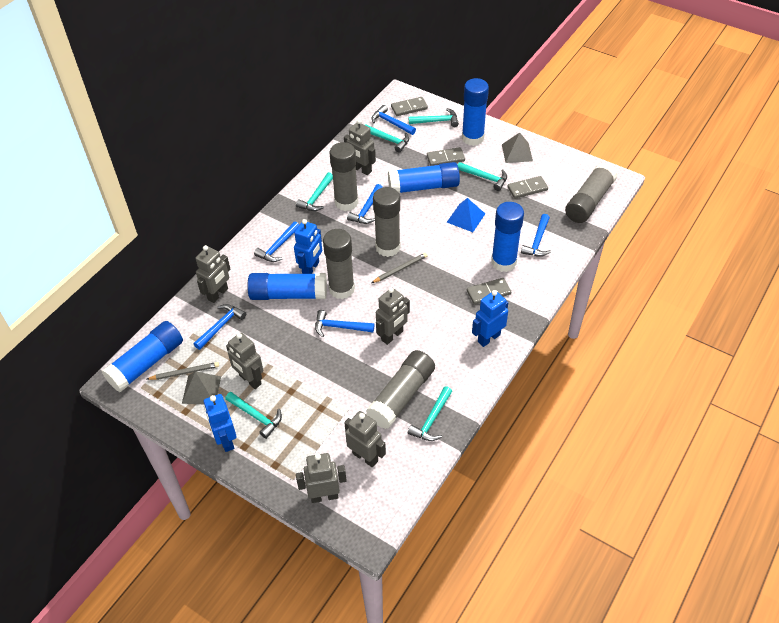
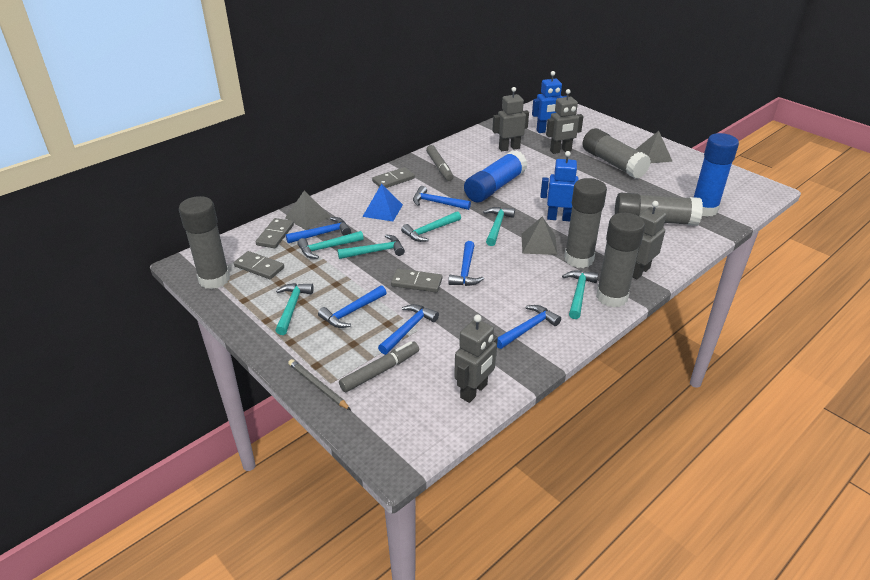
blue glue stick: 5 -> 2
blue robot: 3 -> 2
grey marker: 0 -> 2
grey pencil: 2 -> 1
grey pyramid: 2 -> 3
grey robot: 6 -> 4

